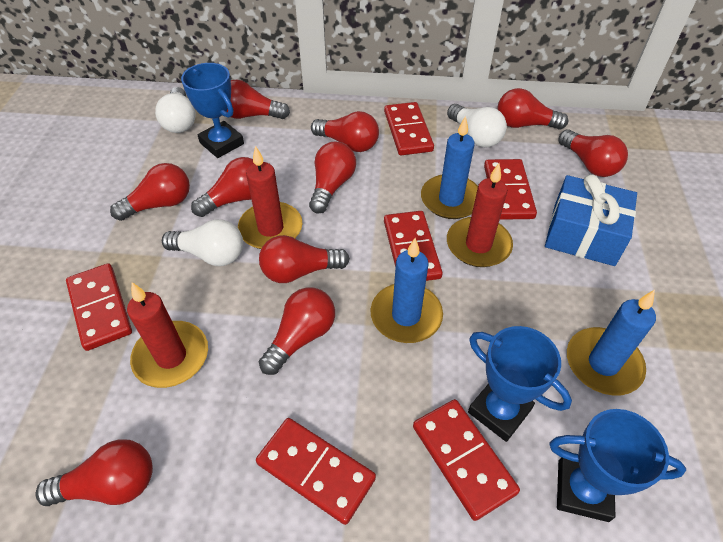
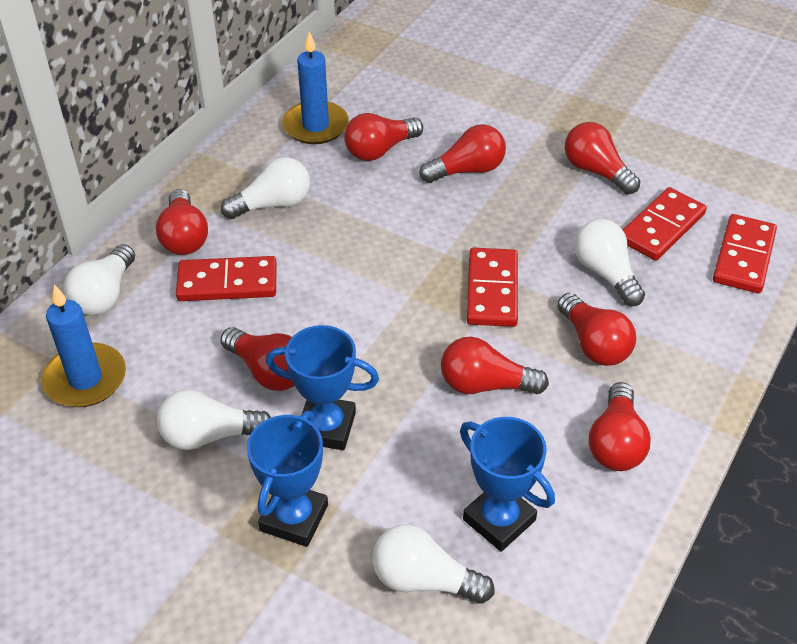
blue candle: 3 -> 2
blue gift: 1 -> 0
red candle: 3 -> 0
red domino: 6 -> 4
red light bulb: 10 -> 8
white light bulb: 3 -> 5

